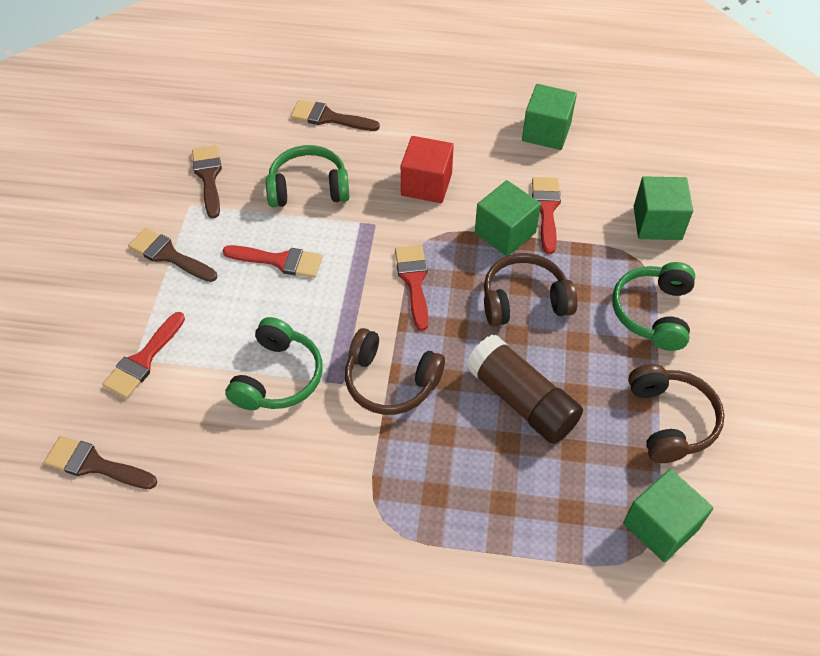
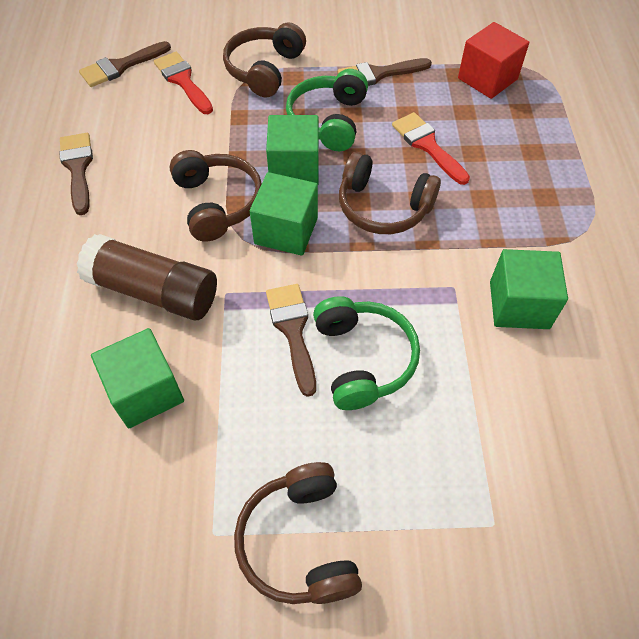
brown headphones: 3 -> 4
green headphones: 3 -> 2
red brush: 4 -> 2

